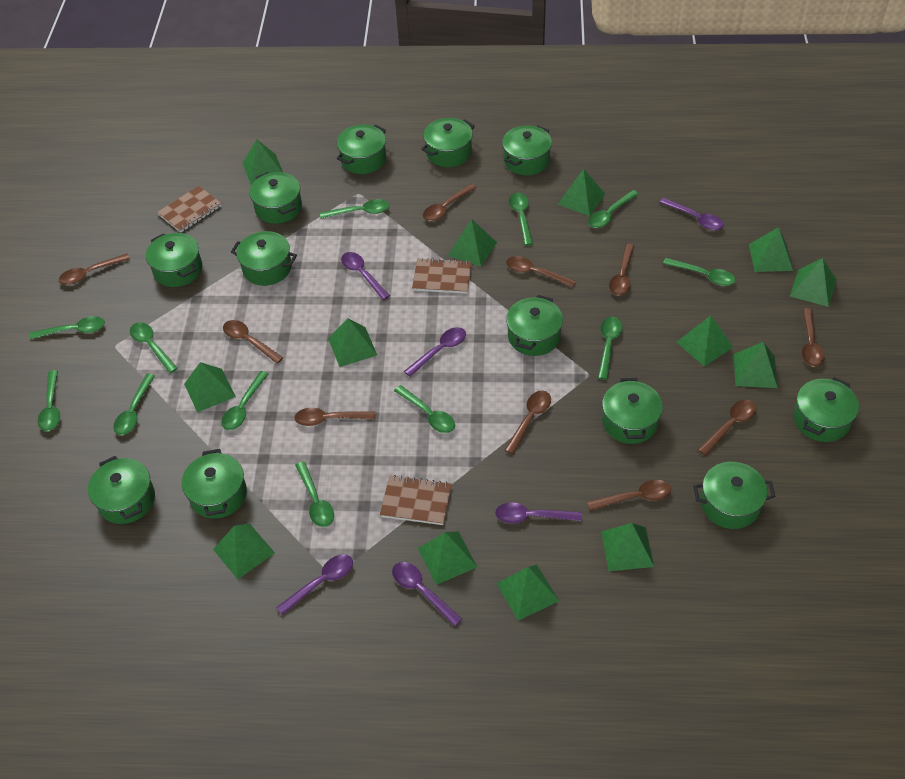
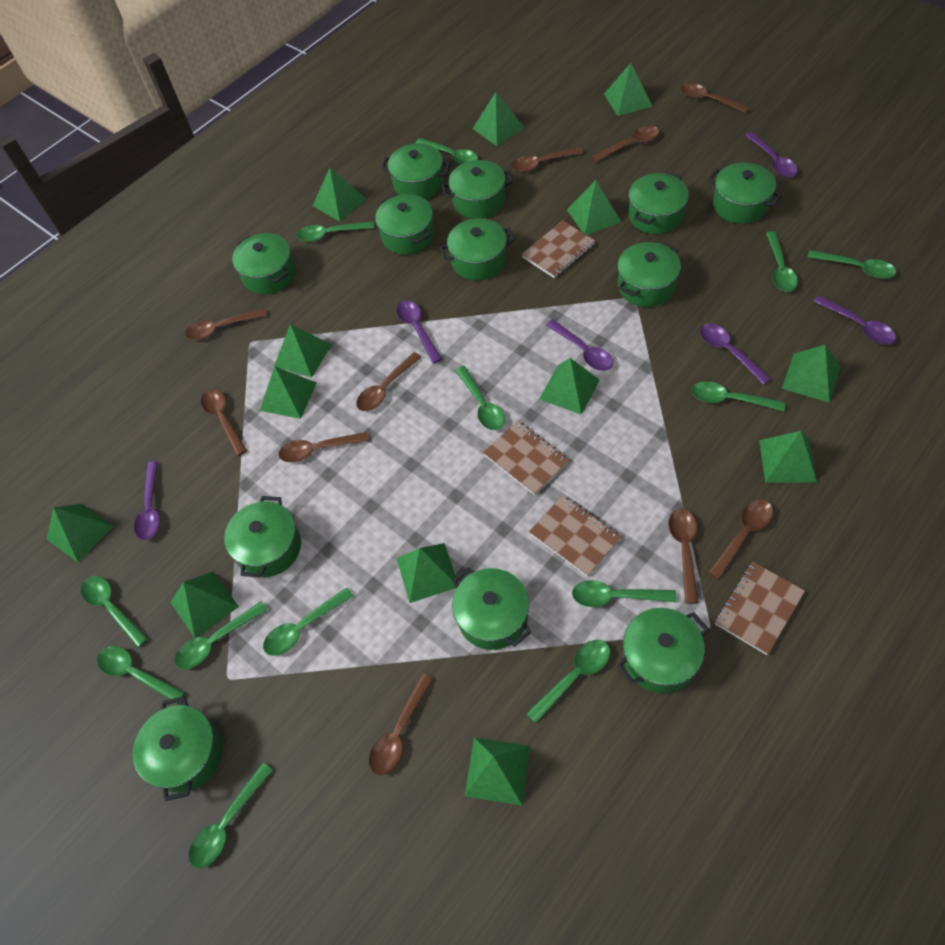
brown notebook: 3 -> 4
green spoon: 12 -> 13

